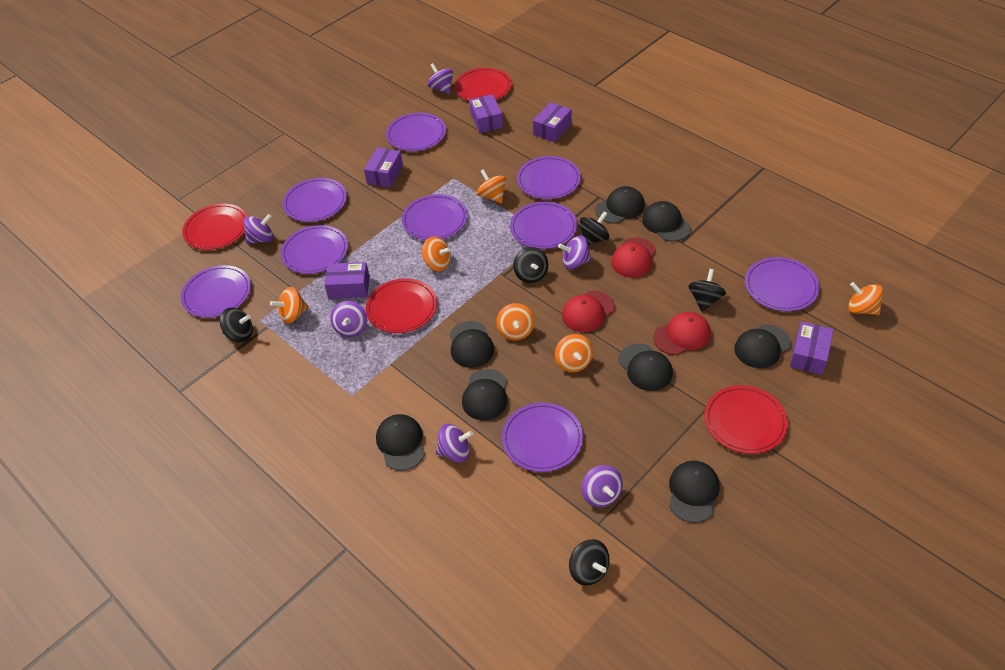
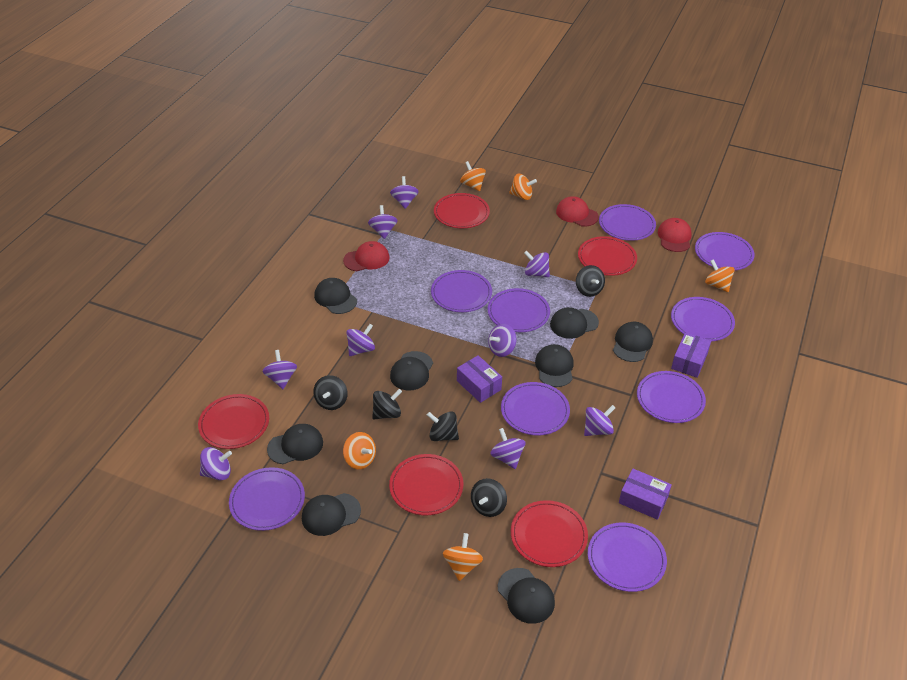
orange spinning top: 6 -> 5
purple box: 5 -> 3
purple spinning top: 6 -> 9
red plate: 4 -> 5

